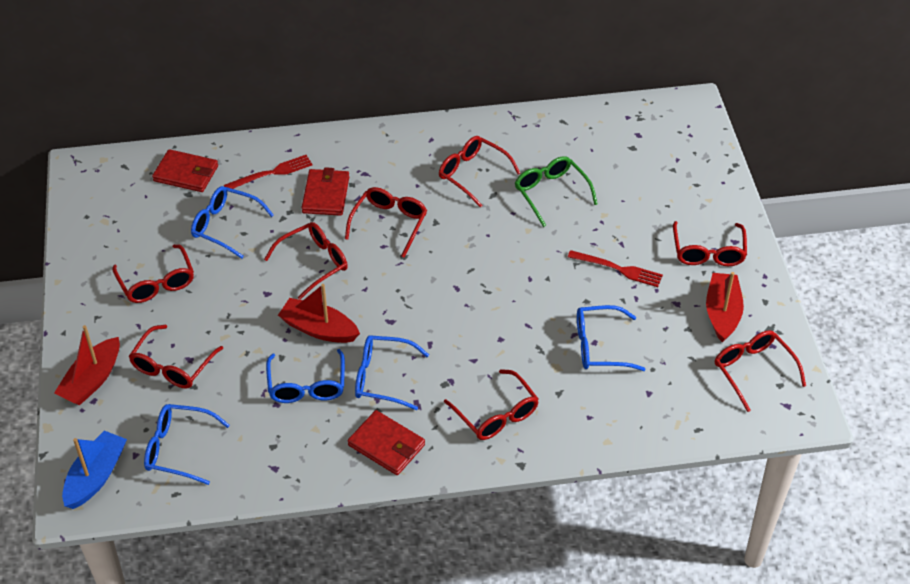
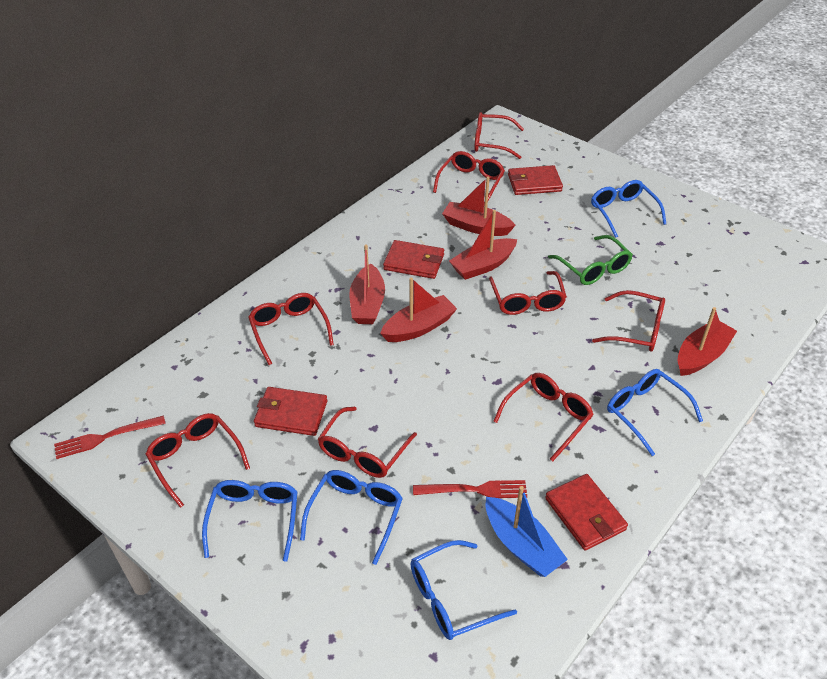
red boat: 3 -> 5
red wallet: 3 -> 4

